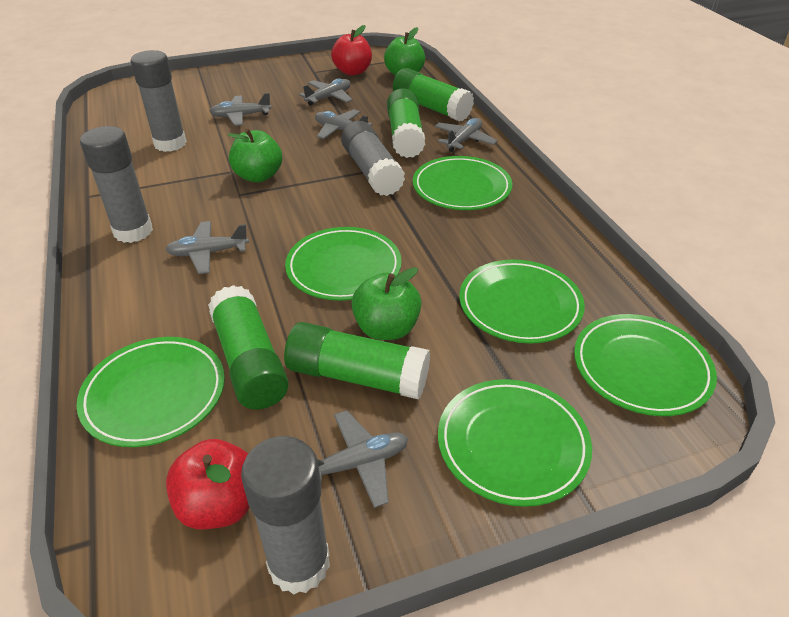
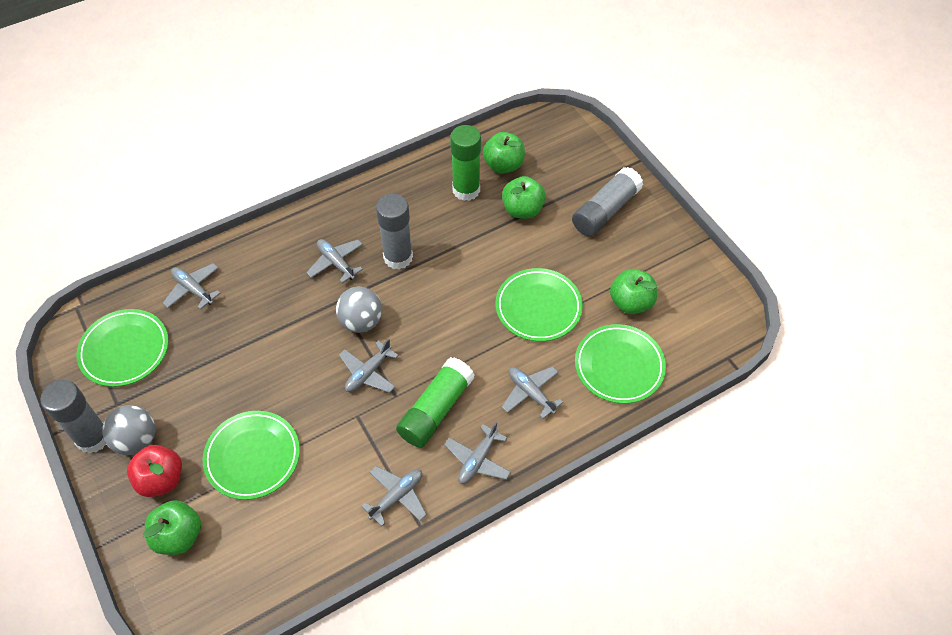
green apple: 3 -> 4
green glue stick: 4 -> 2
green plate: 6 -> 4
grey ball: 0 -> 2
grey glue stick: 4 -> 3
red apple: 2 -> 1

